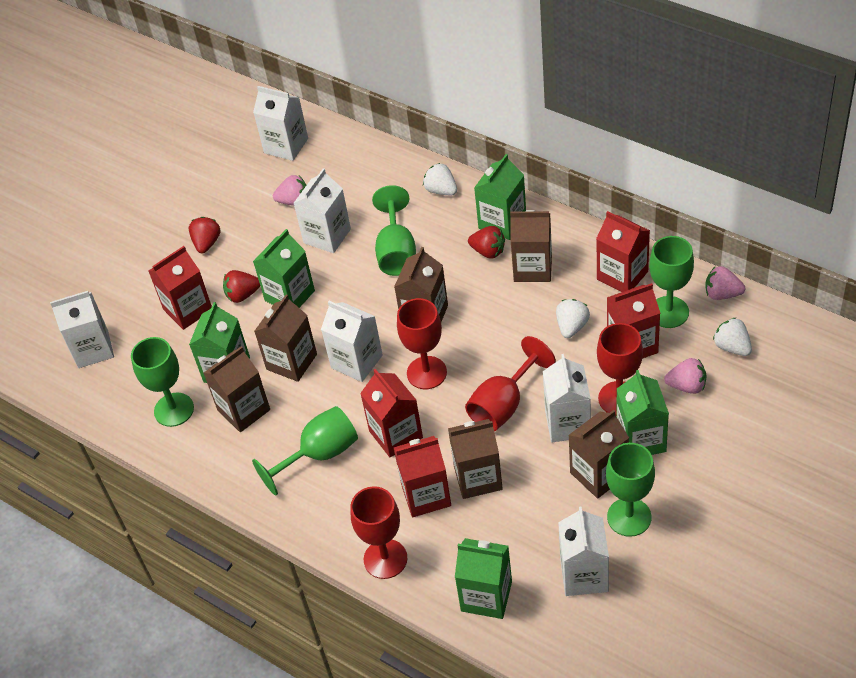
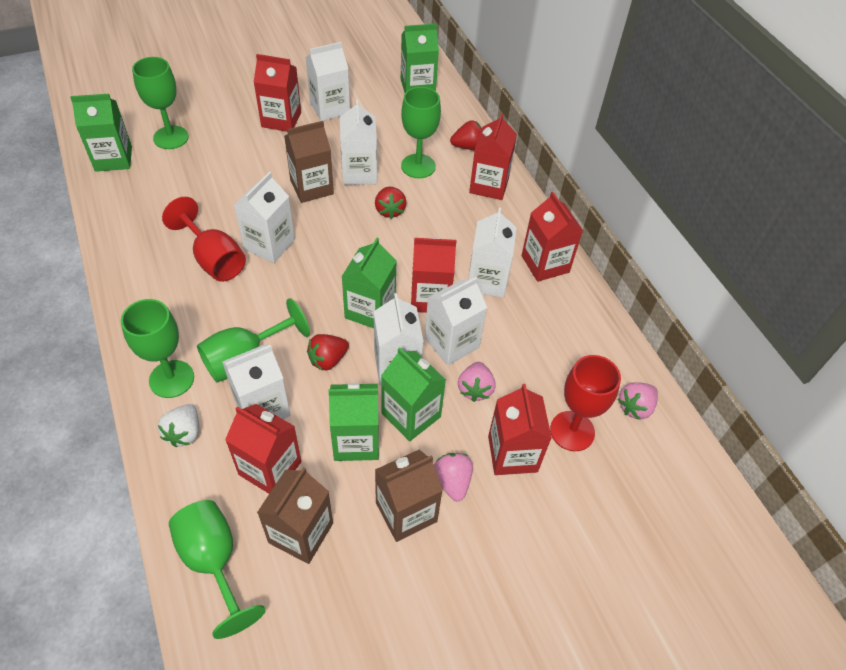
brown carton: 6 -> 3
red carton: 5 -> 6
red goblet: 4 -> 2
white carton: 6 -> 7
white strawberry: 3 -> 1

